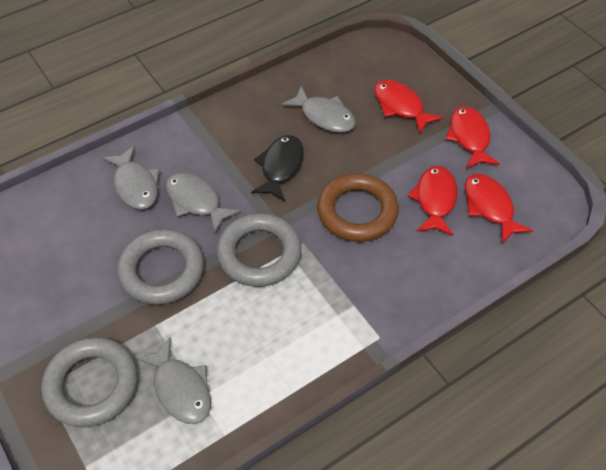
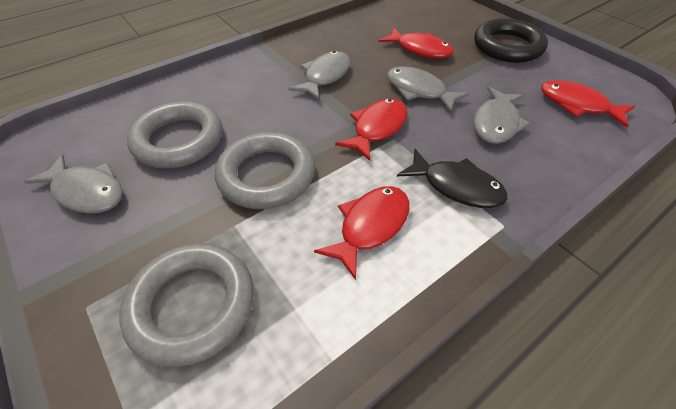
black ring: 0 -> 1
brown ring: 1 -> 0

